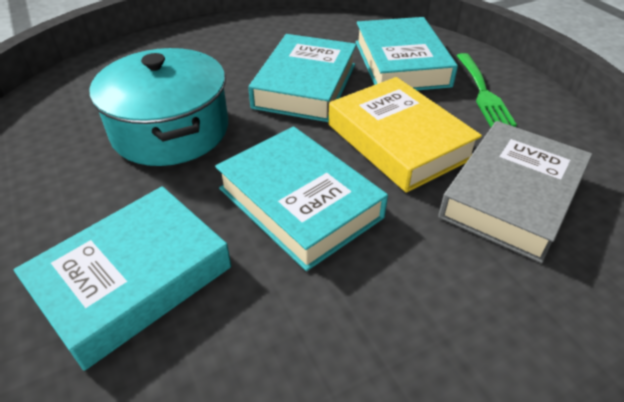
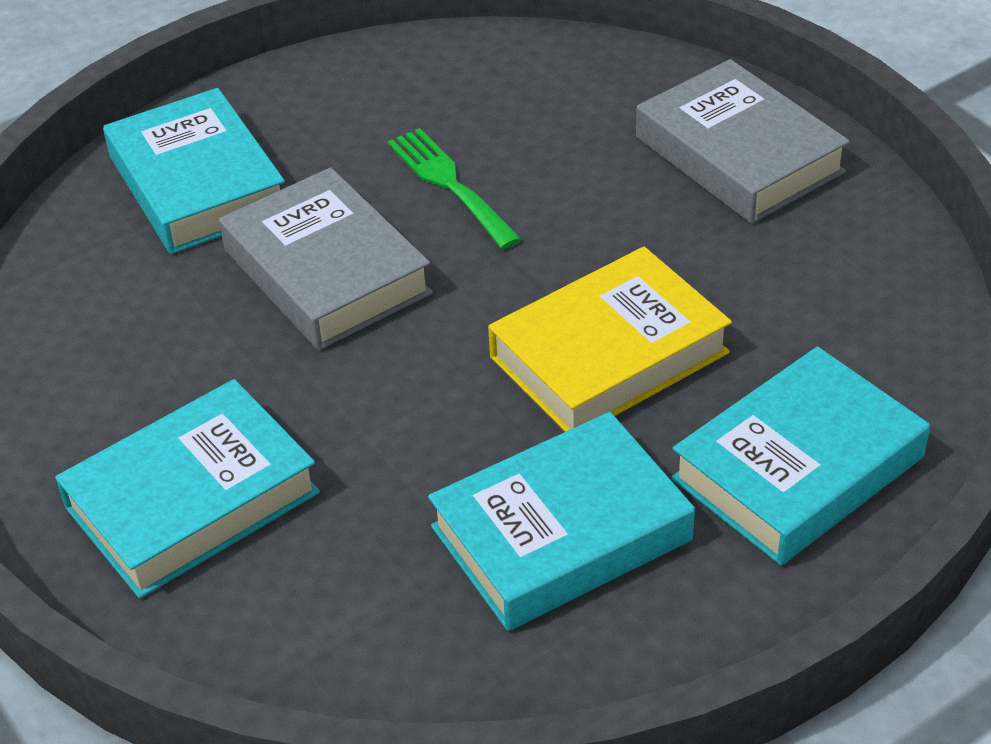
grey book: 1 -> 2
turquoise pot: 1 -> 0

